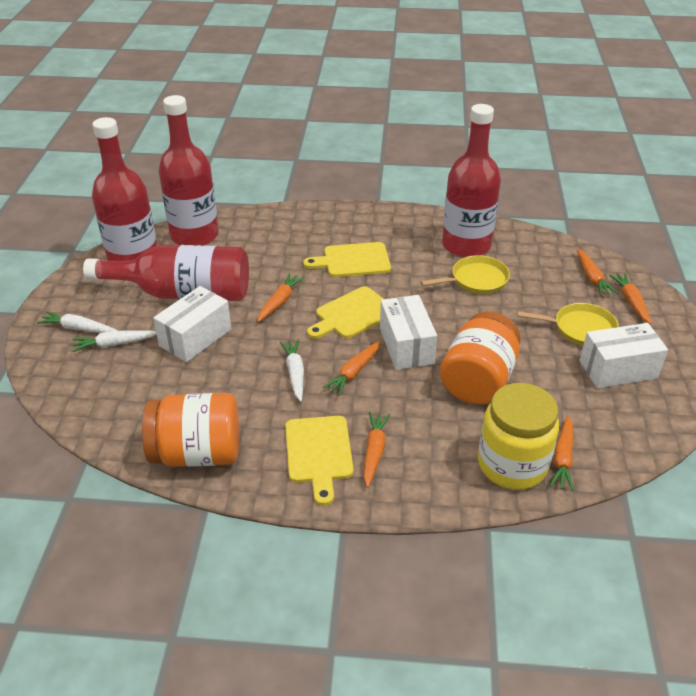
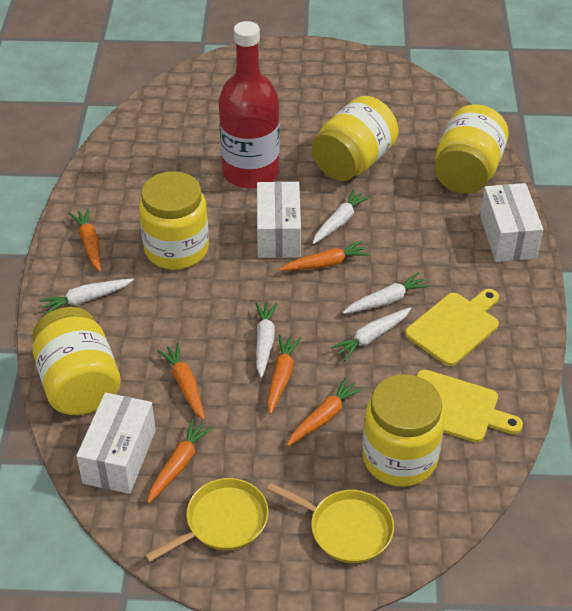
orange jar: 2 -> 0
red bottle: 4 -> 1
white carrot: 3 -> 5
yellow cutting board: 3 -> 2
yellow jar: 1 -> 5

